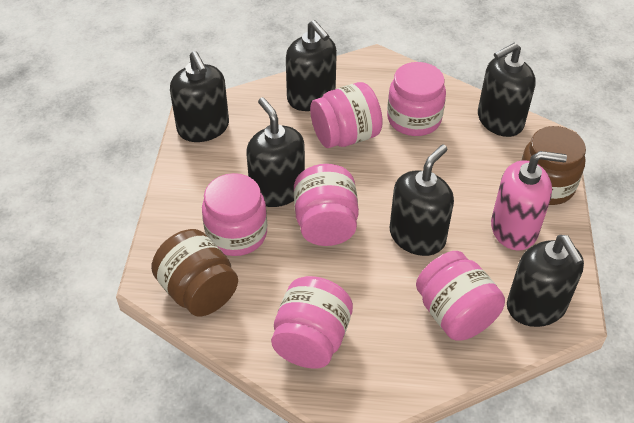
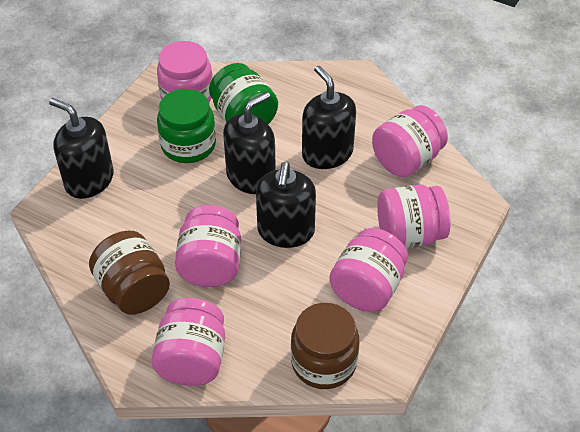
black soap dispenser: 6 -> 4
green jar: 0 -> 2
pink soap dispenser: 1 -> 0

